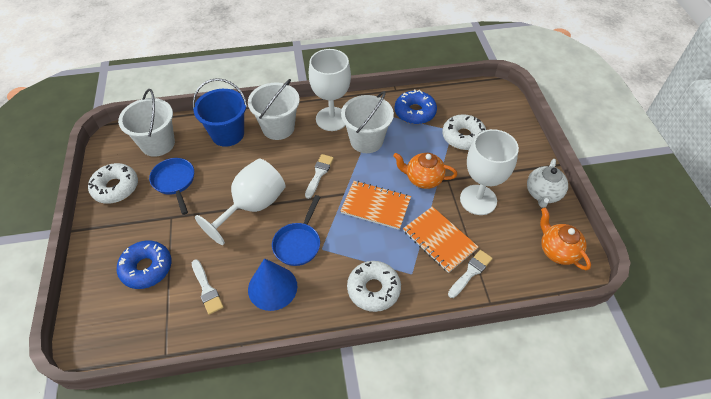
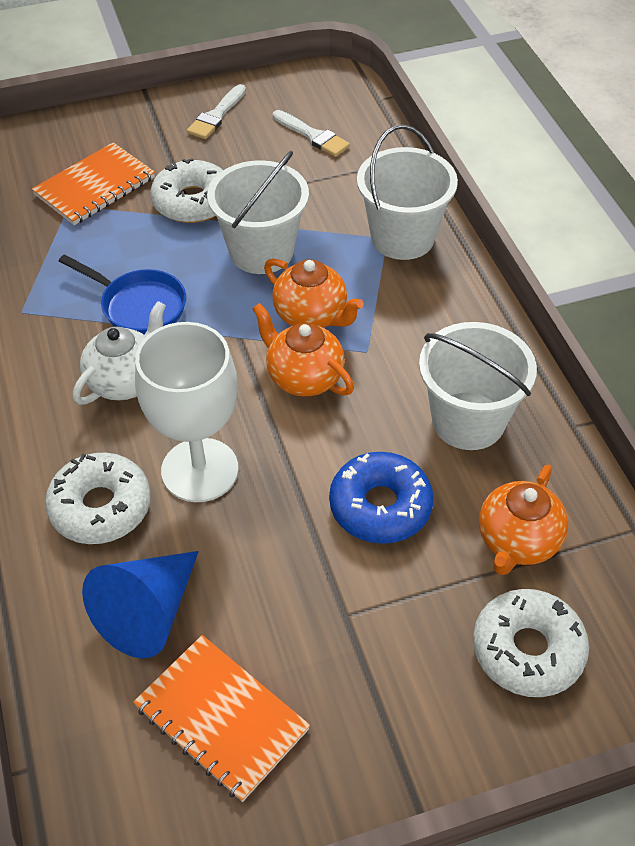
blue bucket: 1 -> 0
blue donut: 2 -> 1
blue pan: 2 -> 1
orange teapot: 2 -> 3
white brush: 3 -> 2
white goblet: 3 -> 1

